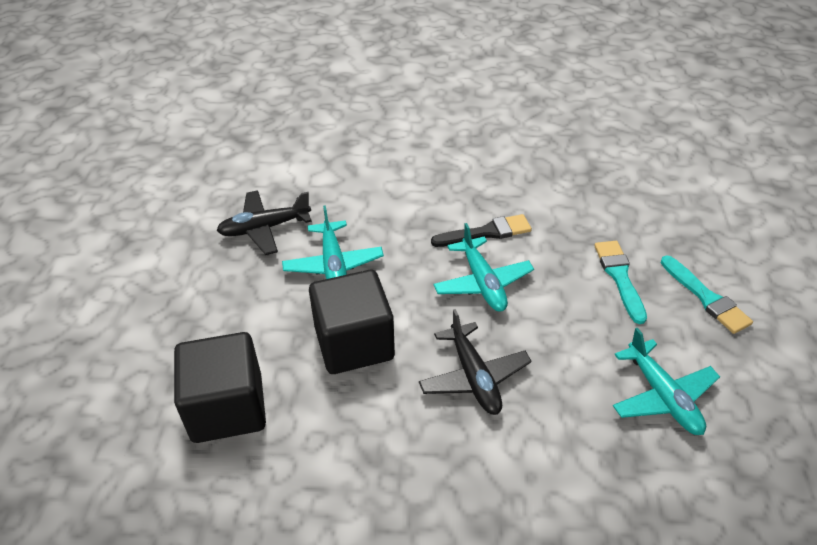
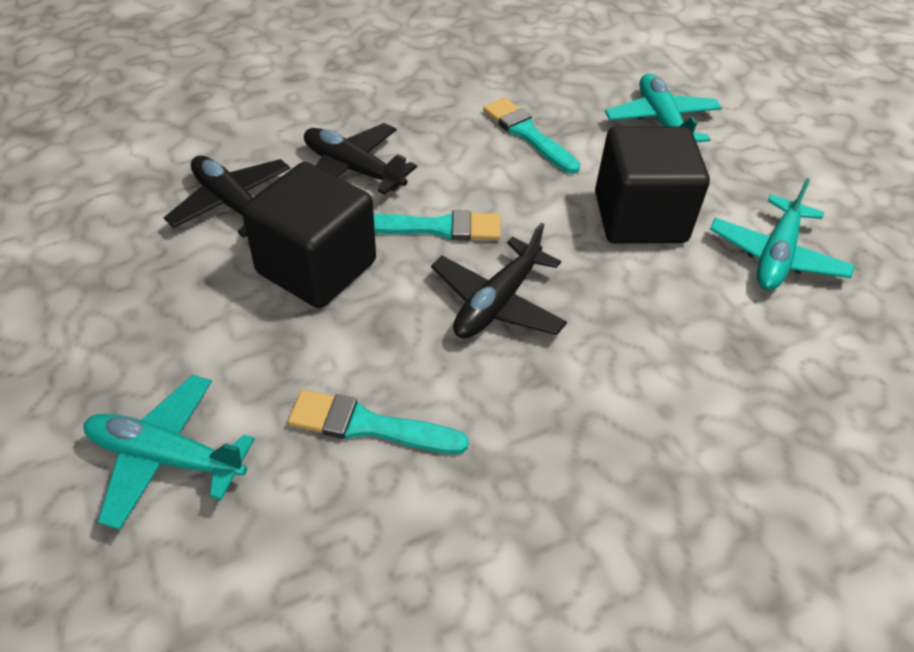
black brush: 1 -> 0
black plane: 2 -> 3
turquoise brush: 2 -> 3

